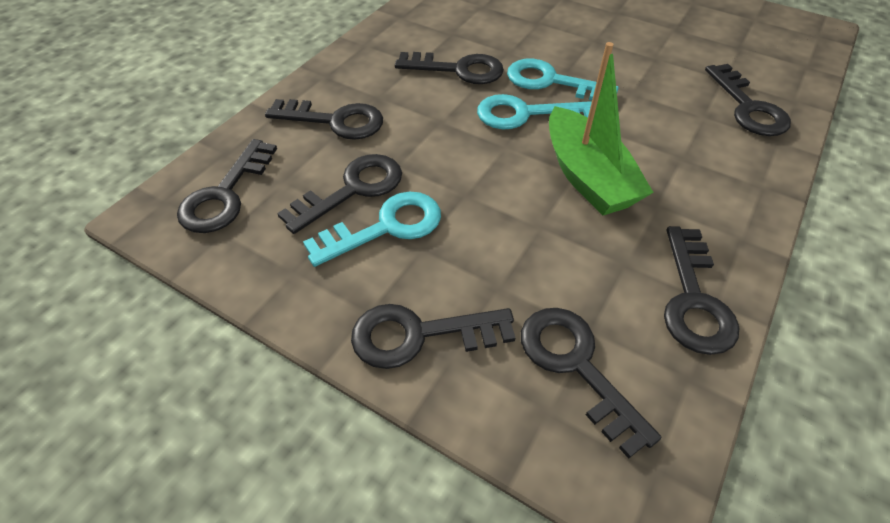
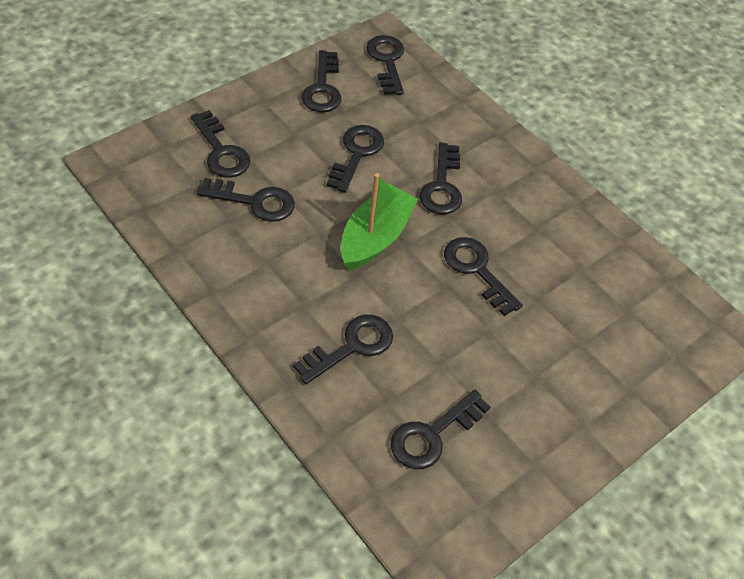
black key: 8 -> 9
turquoise key: 3 -> 0

